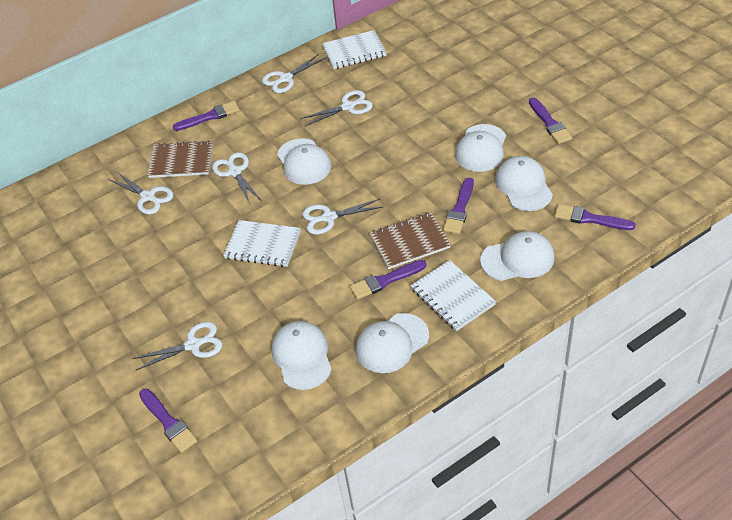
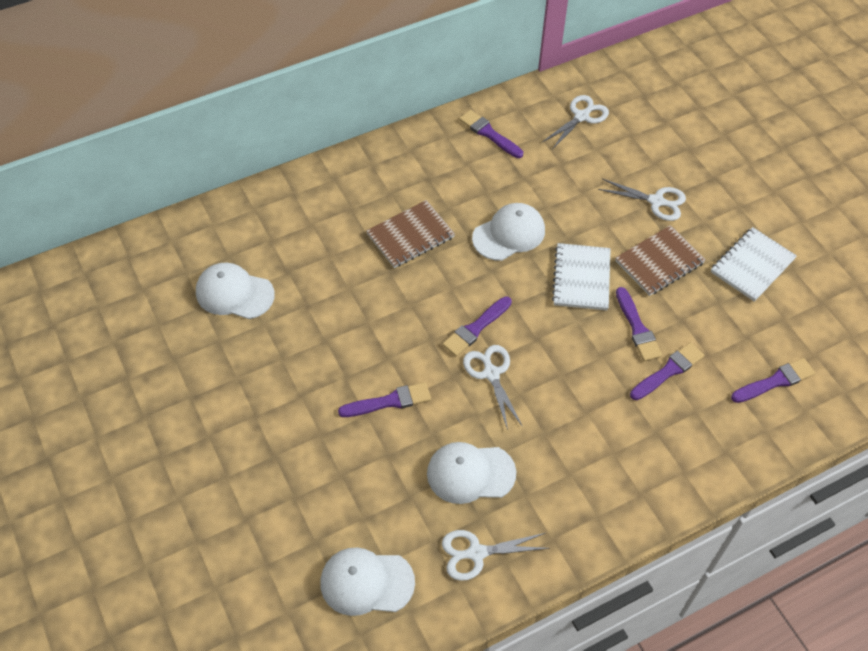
white cap: 6 -> 4
white notebook: 3 -> 2
white scissors: 6 -> 4

